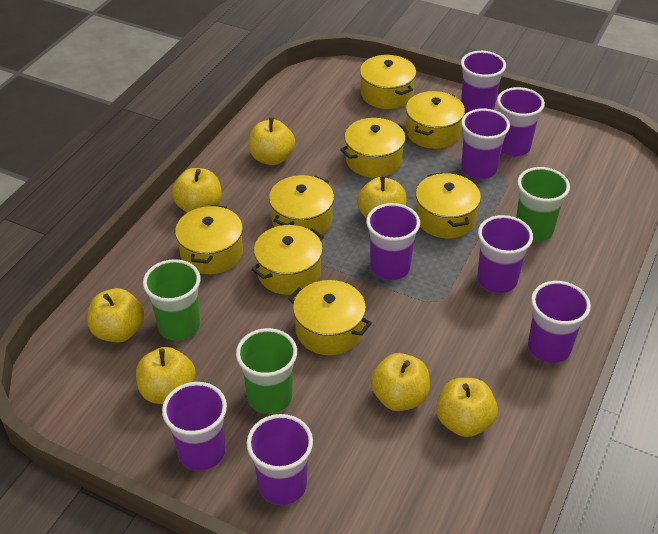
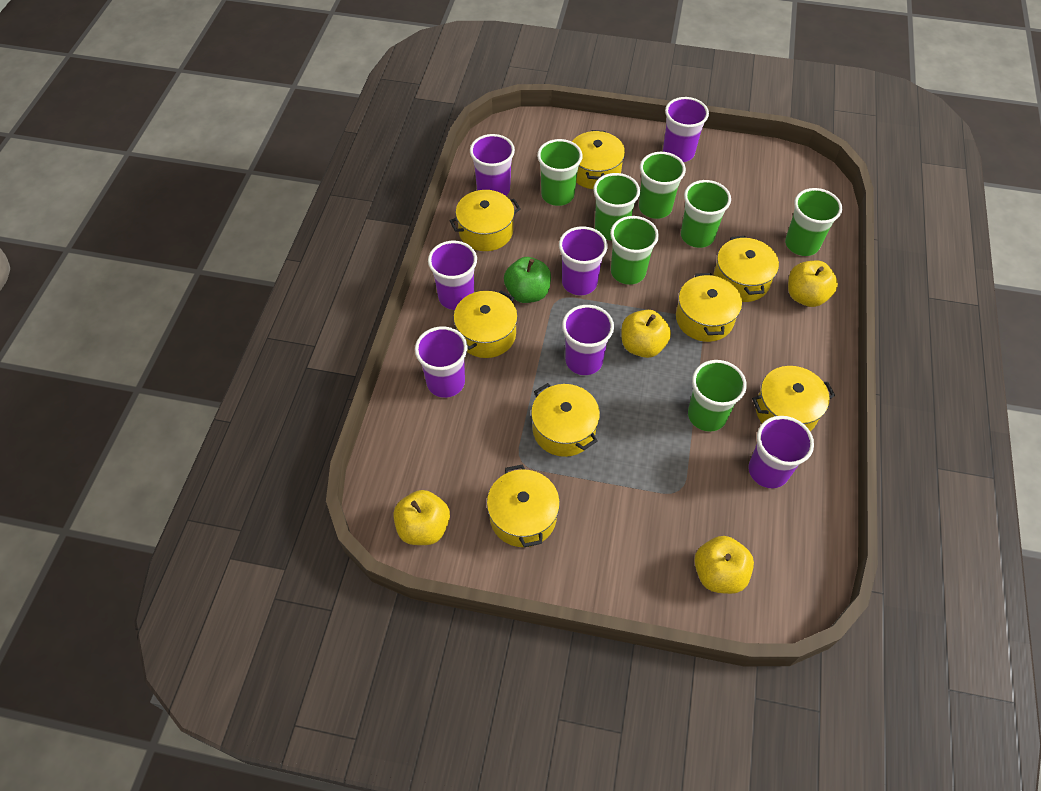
green apple: 0 -> 1
green cup: 3 -> 7
purple cup: 8 -> 7
yellow apple: 7 -> 4

